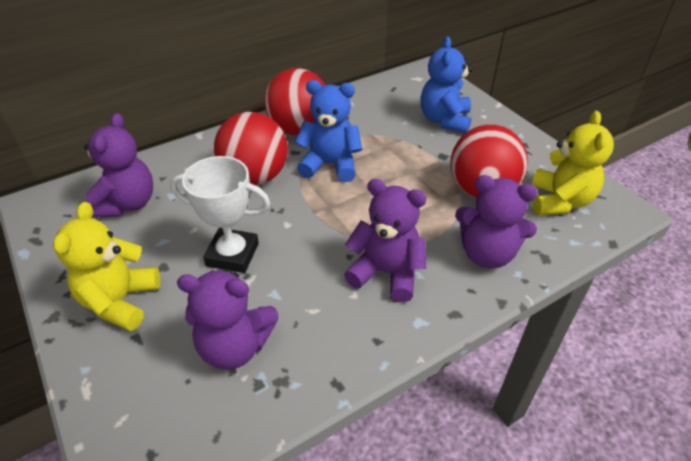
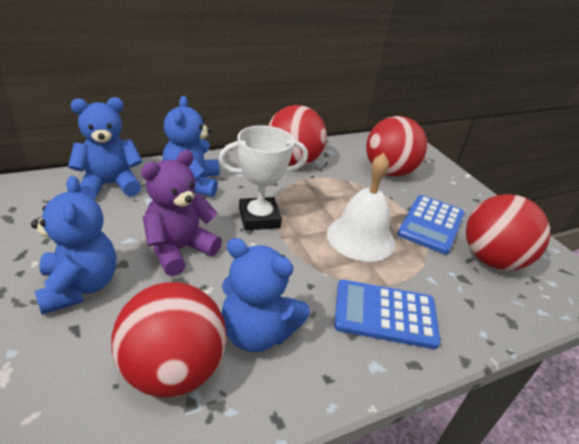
blue calculator: 0 -> 2
blue teddy bear: 2 -> 4
purple teddy bear: 4 -> 1
red ball: 3 -> 4
white bell: 0 -> 1
yellow teddy bear: 2 -> 0

